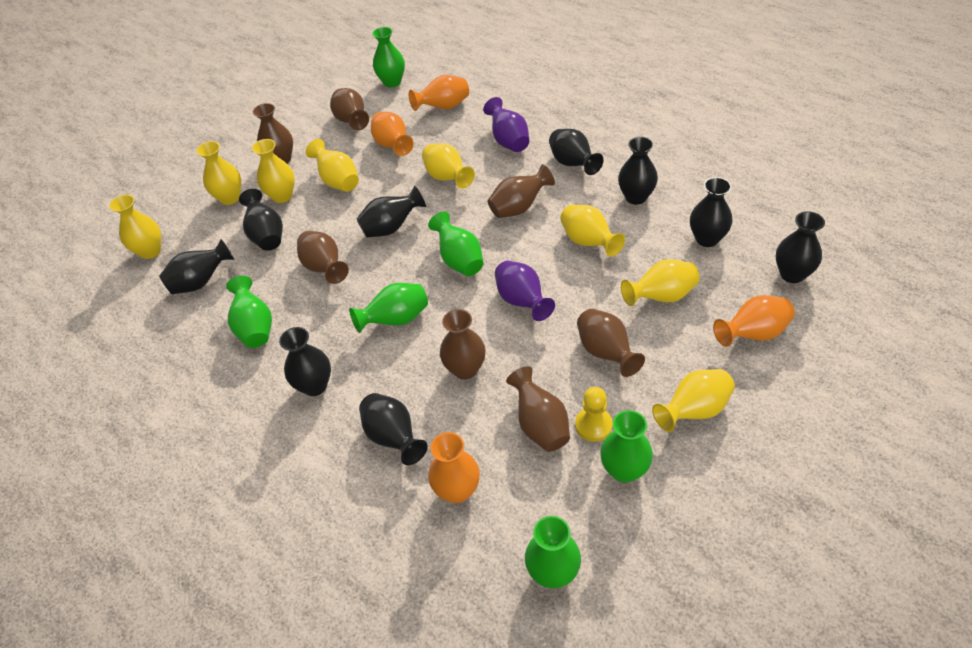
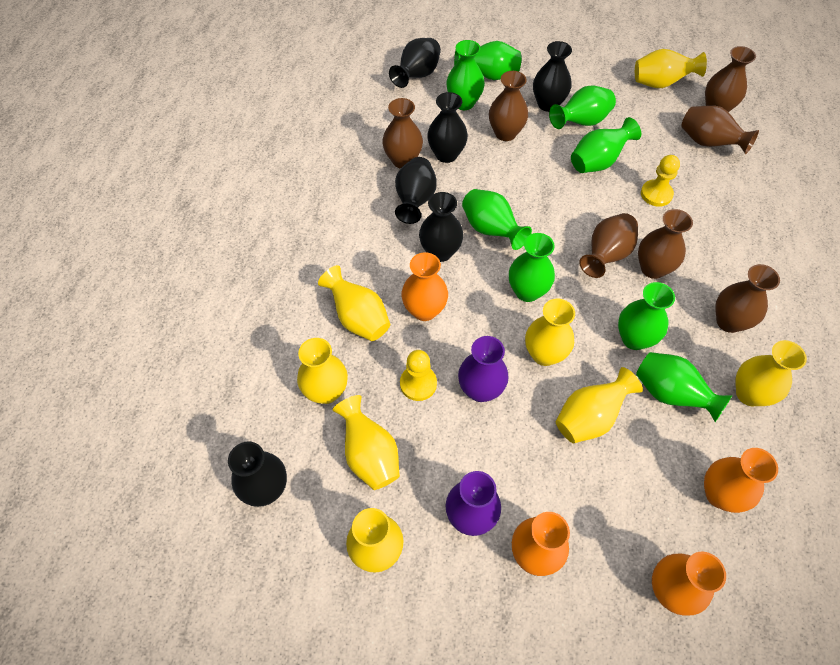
black vase: 9 -> 6
green vase: 6 -> 8
yellow pawn: 1 -> 2

